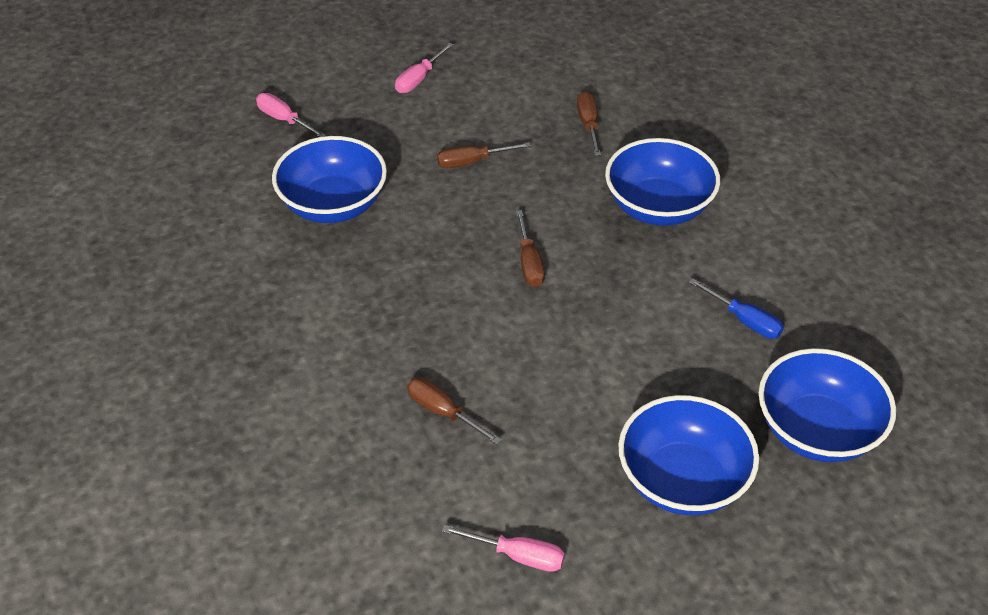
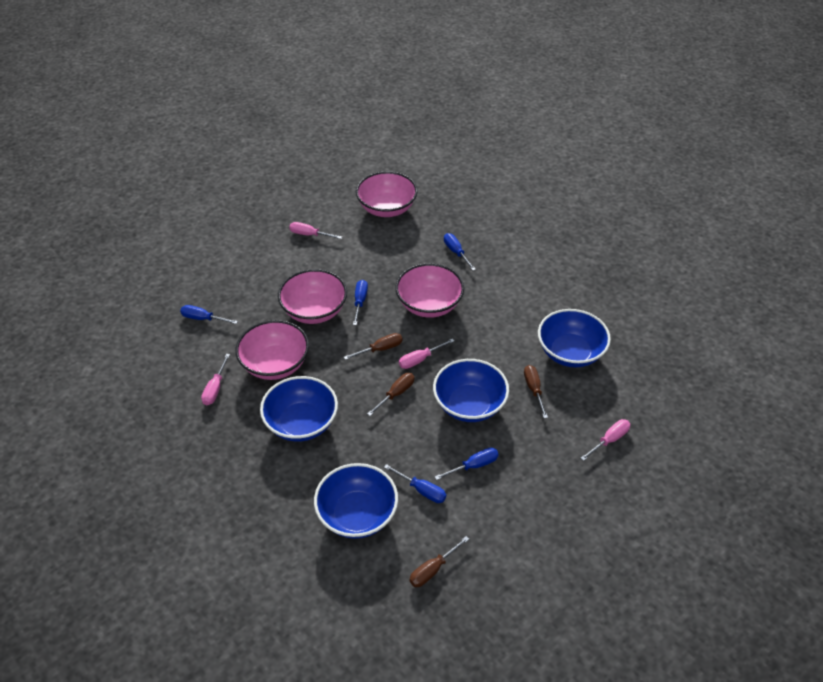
blue screwdriver: 1 -> 5
pink bowl: 0 -> 4
pink screwdriver: 3 -> 4

